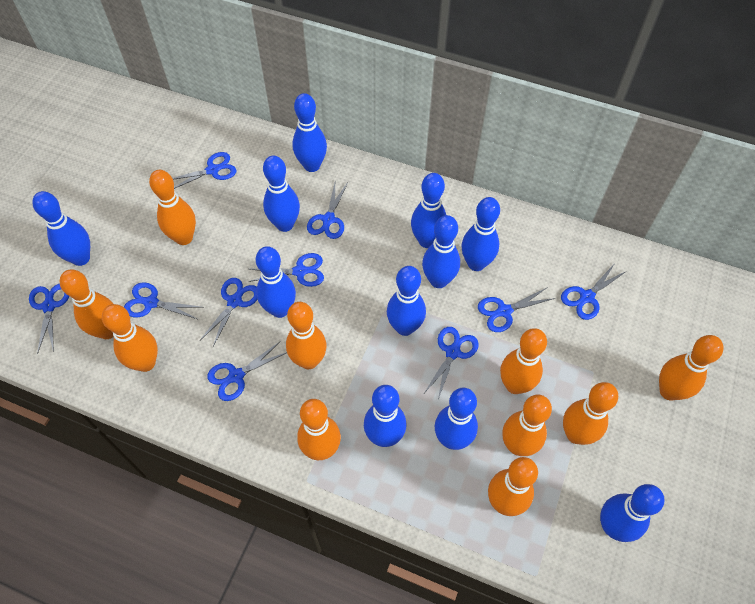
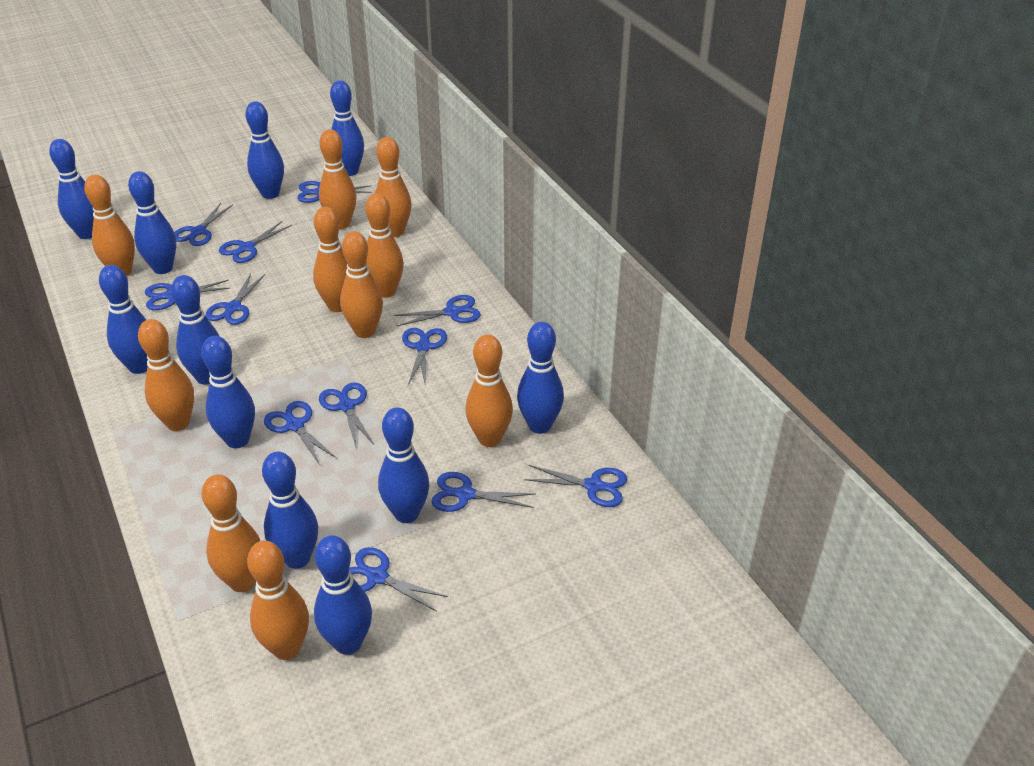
blue scissors: 10 -> 12

